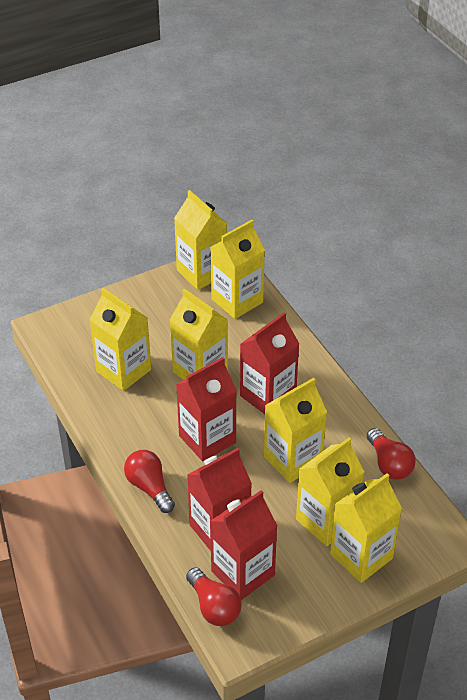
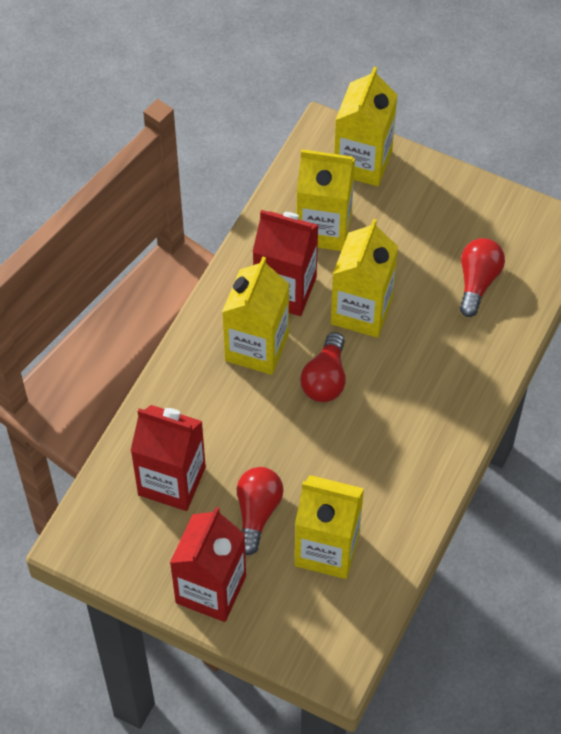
red carton: 4 -> 3
yellow carton: 7 -> 5

